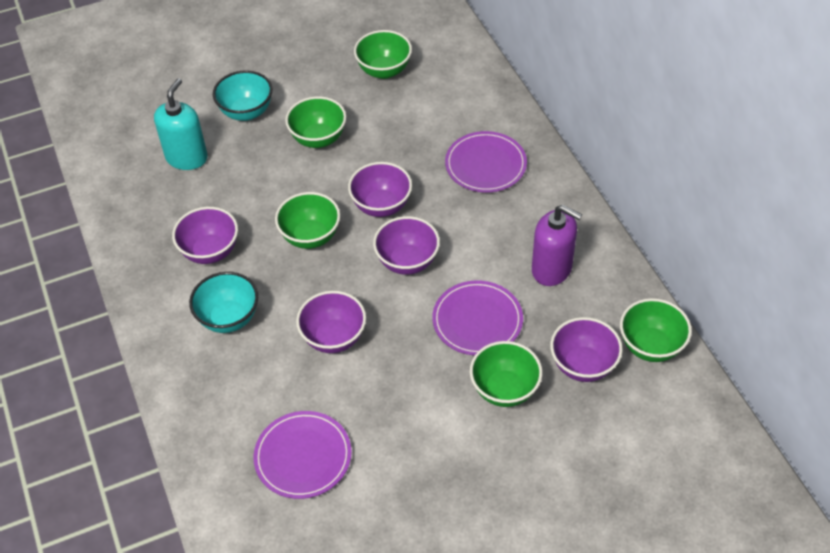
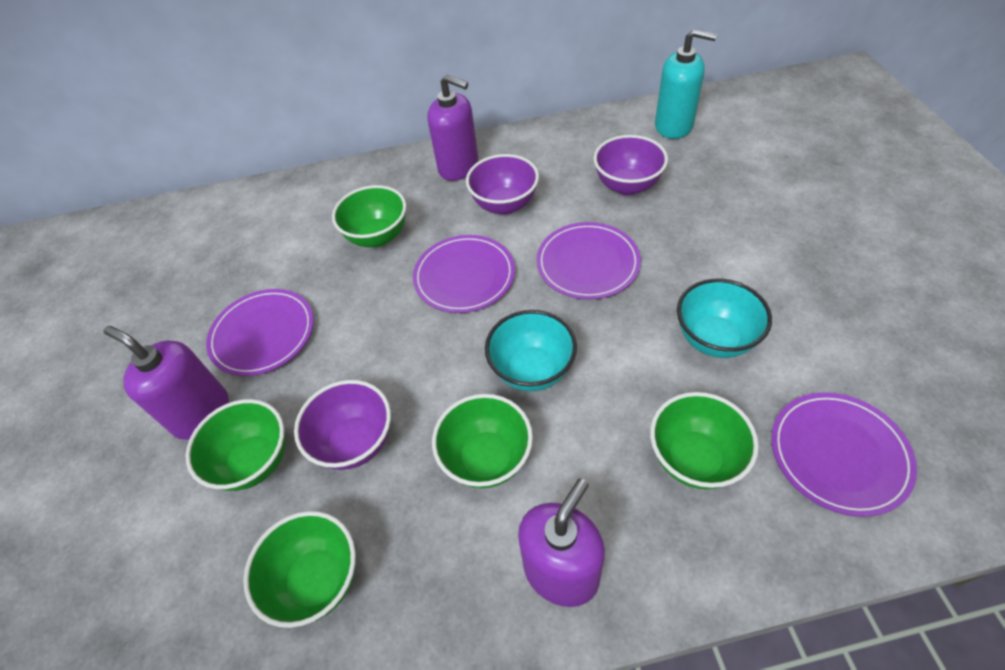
purple bowl: 5 -> 3
purple plate: 3 -> 4
purple soap dispenser: 1 -> 3

